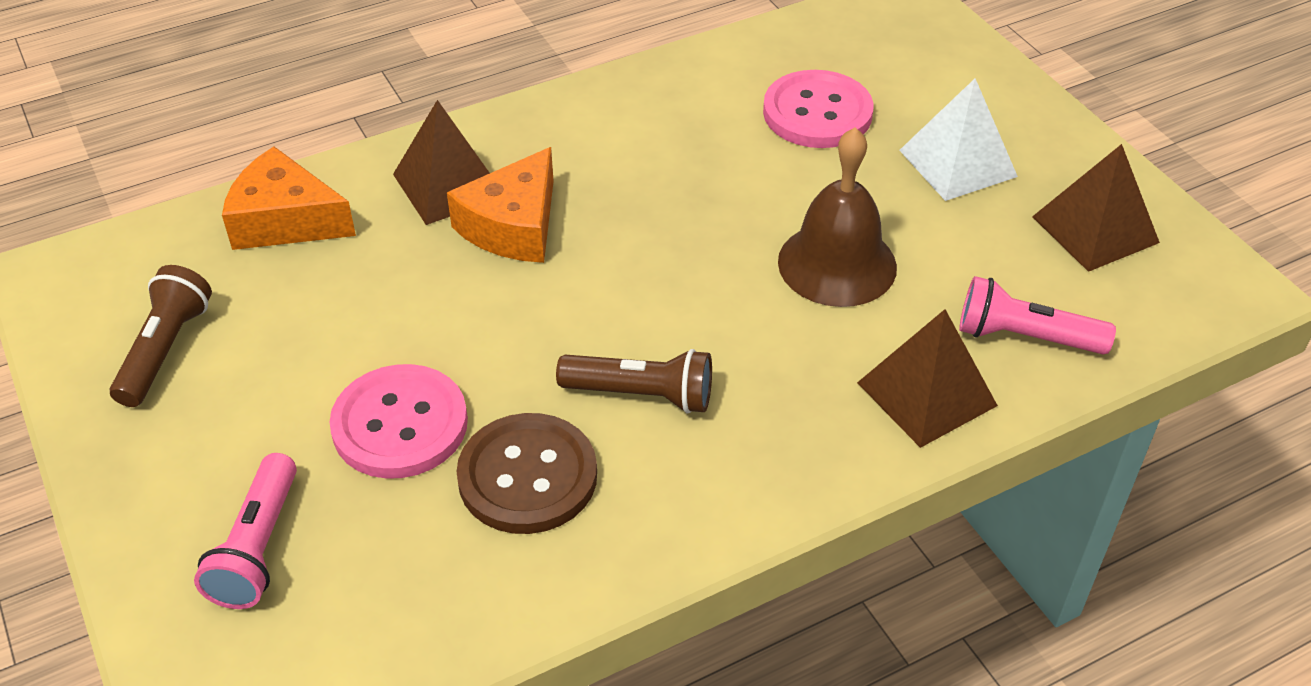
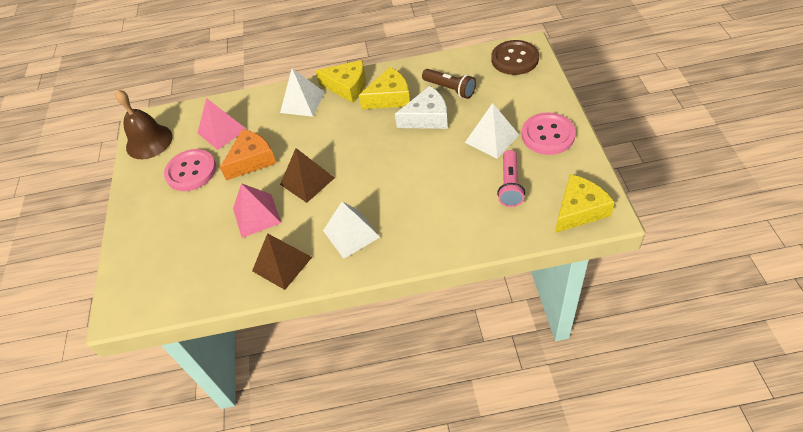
brown flashlight: 2 -> 1
brown pyramid: 3 -> 2
orange cheese: 2 -> 1
pink flashlight: 2 -> 1
pink pyramid: 0 -> 2
white cheese: 0 -> 1
white pyramid: 1 -> 3
yellow cheese: 0 -> 3

